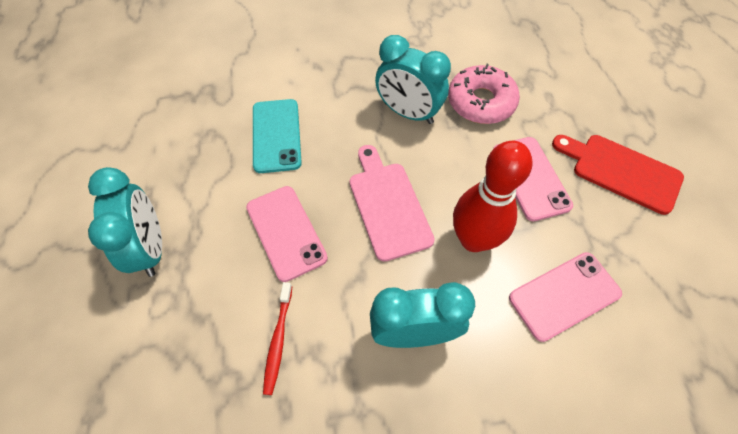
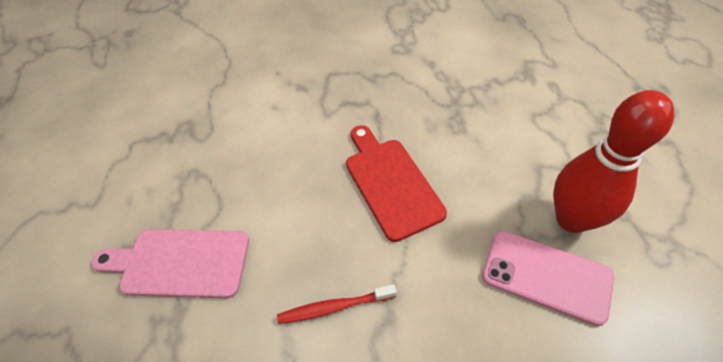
pink donut: 1 -> 0
pink phone: 3 -> 1
turquoise clock: 3 -> 0
turquoise phone: 1 -> 0

